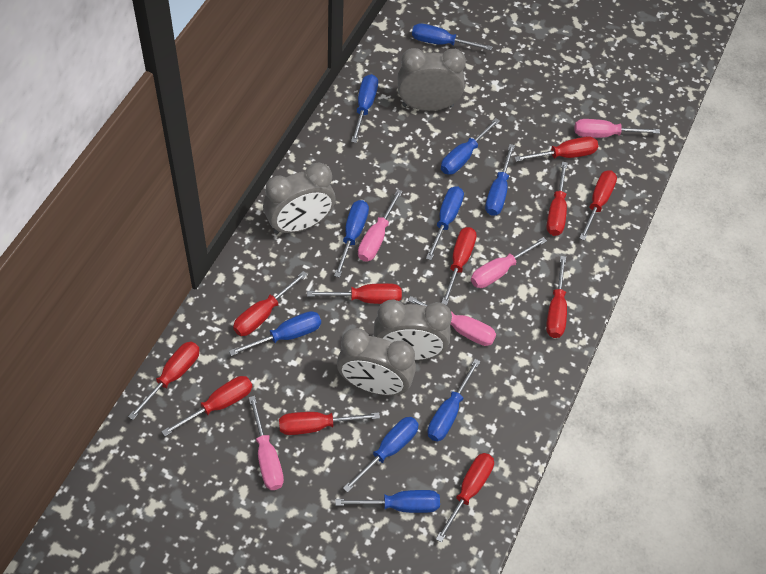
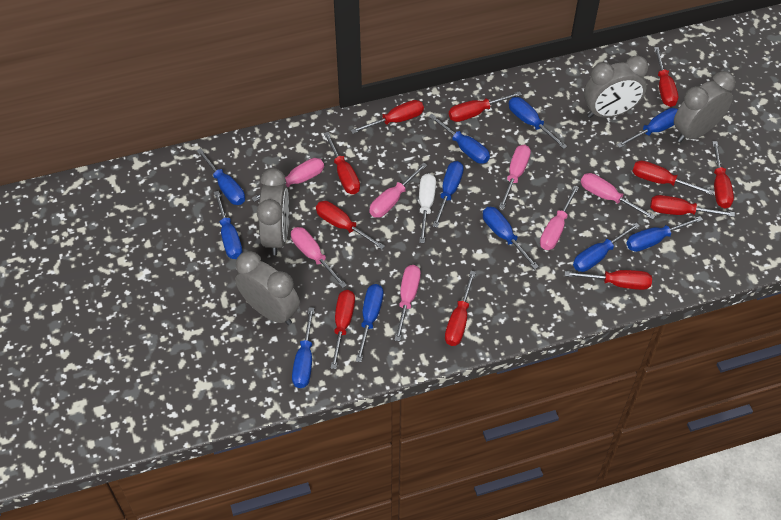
blue screwdriver: 10 -> 11
pink screwdriver: 5 -> 7
white screwdriver: 0 -> 1

